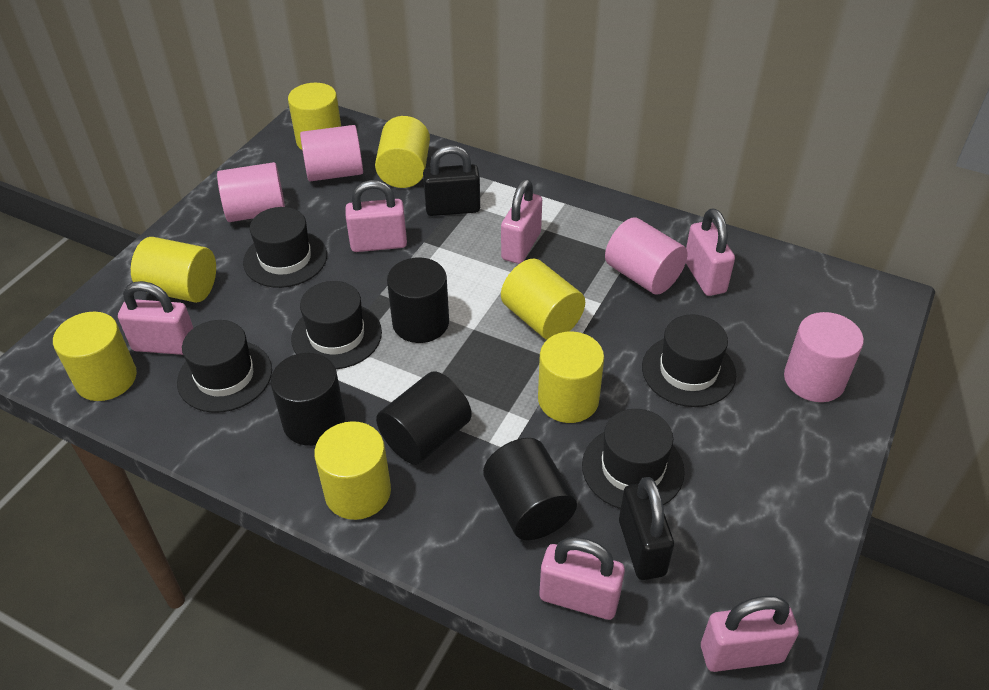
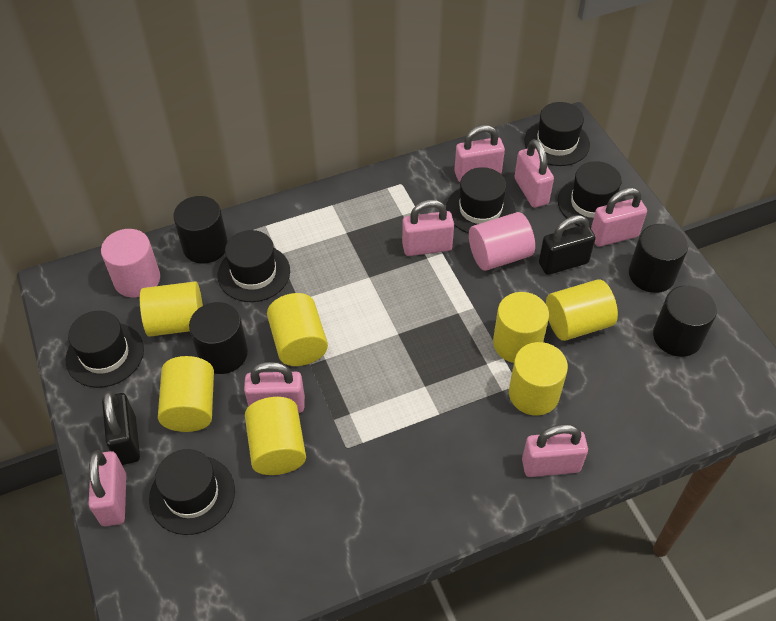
black hat: 5 -> 6
pink cylinder: 4 -> 2
pink padlock: 6 -> 7

